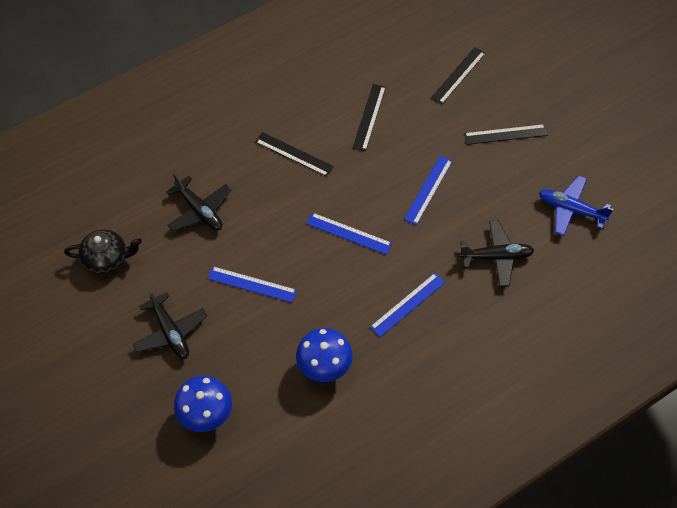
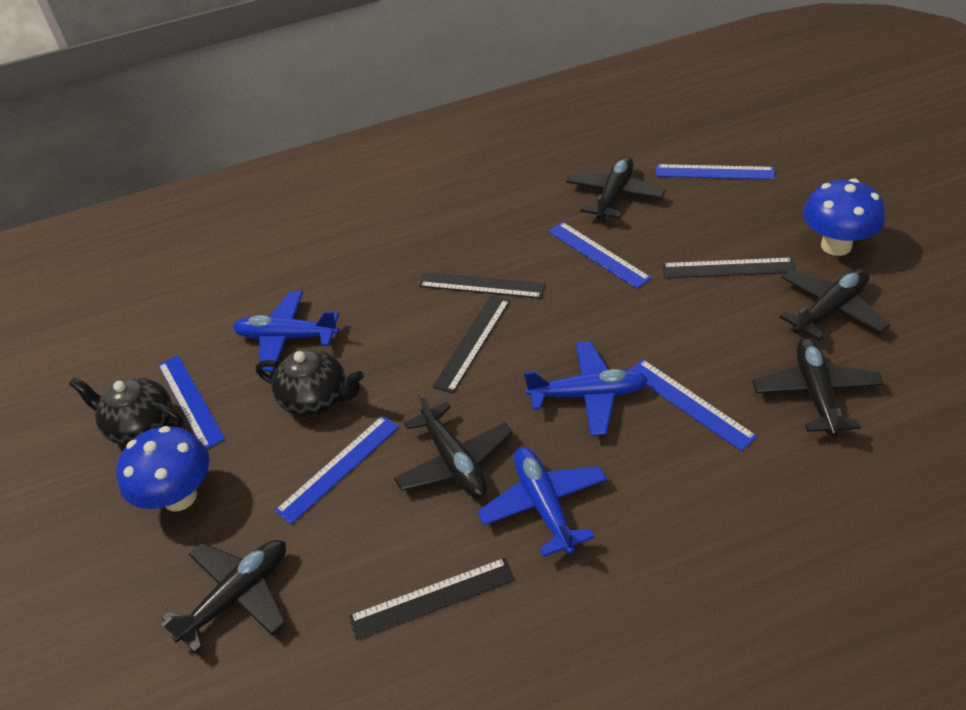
black plane: 3 -> 5
black teapot: 1 -> 2
blue plane: 1 -> 3
blue ruler: 4 -> 5

